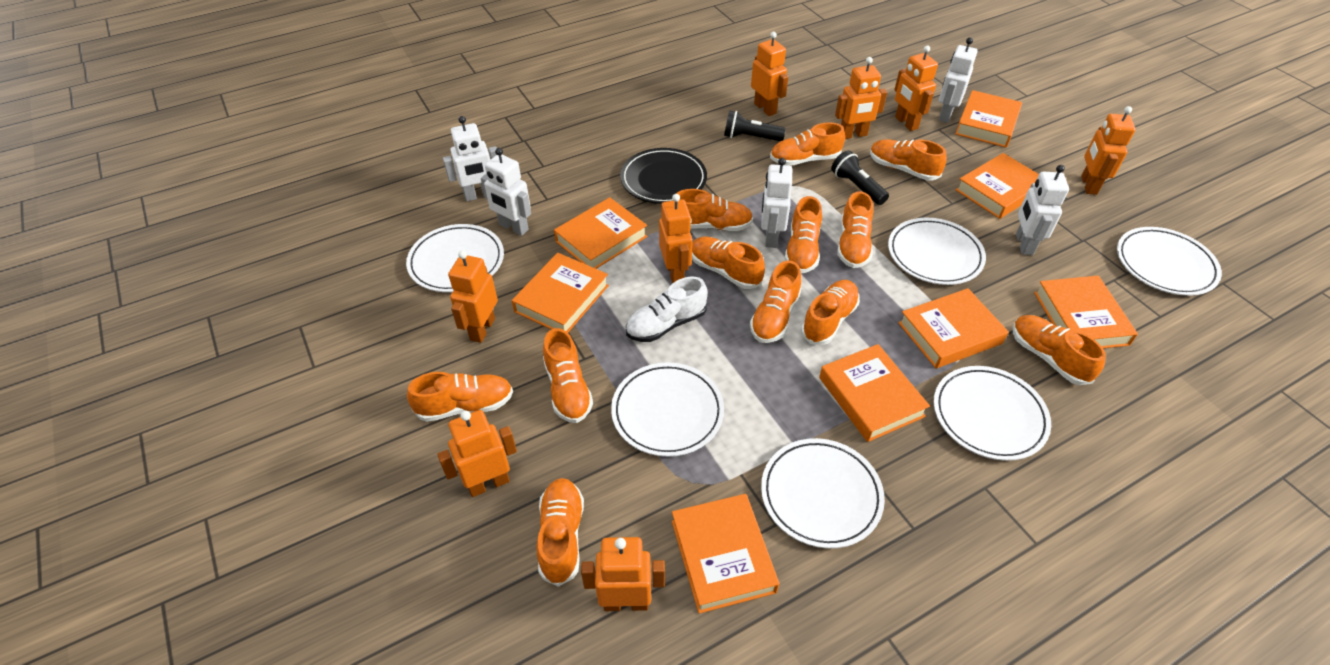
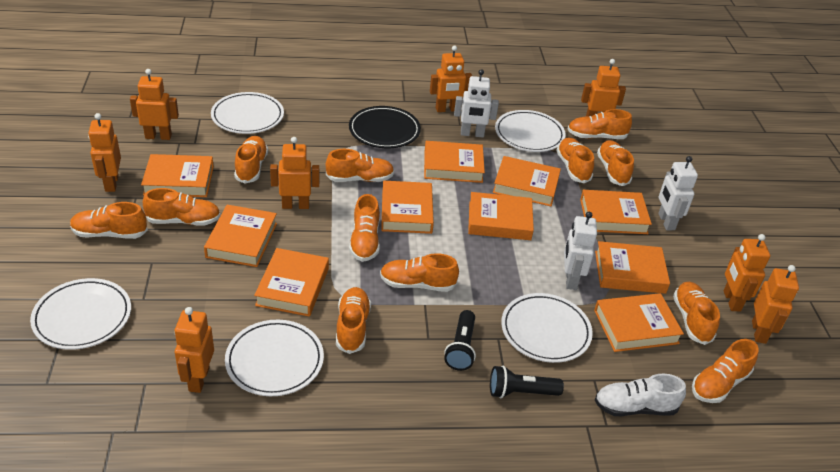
orange book: 8 -> 10
white plate: 6 -> 5
white robot: 5 -> 3

